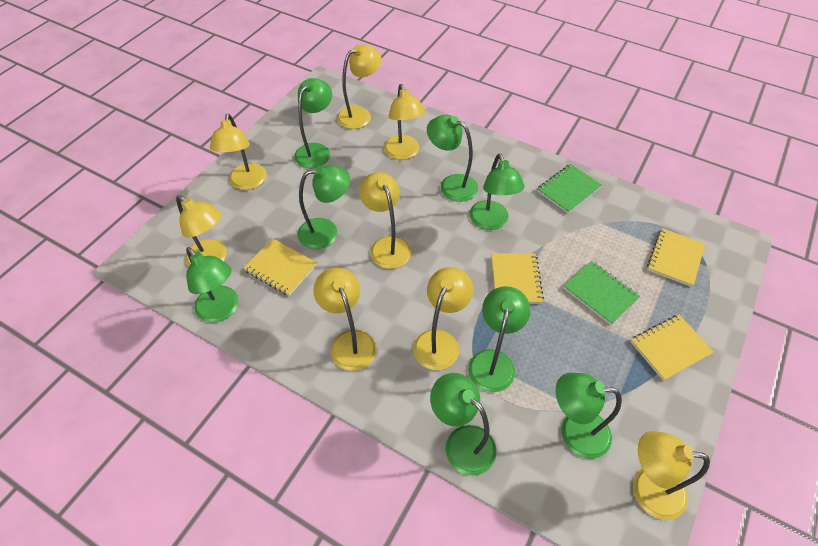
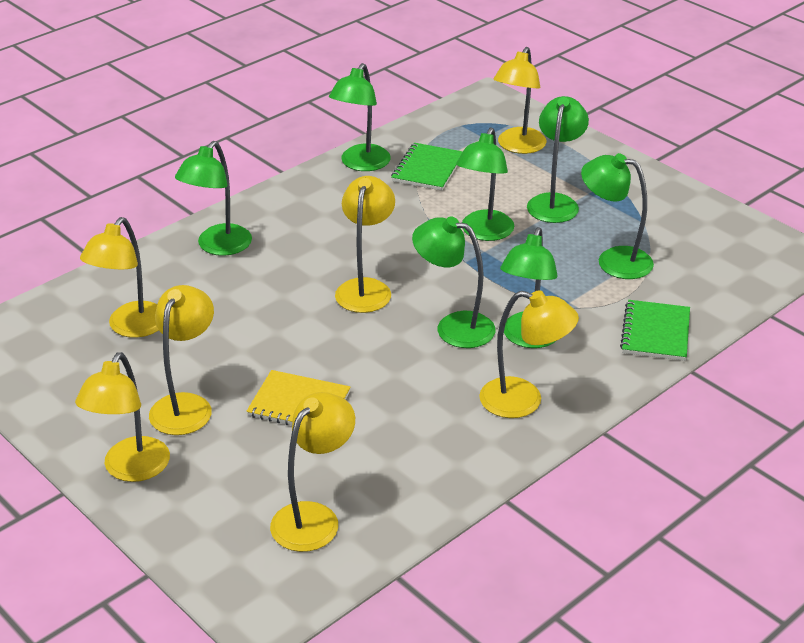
green lamp: 8 -> 7
yellow lamp: 8 -> 7
yellow notebook: 4 -> 1

